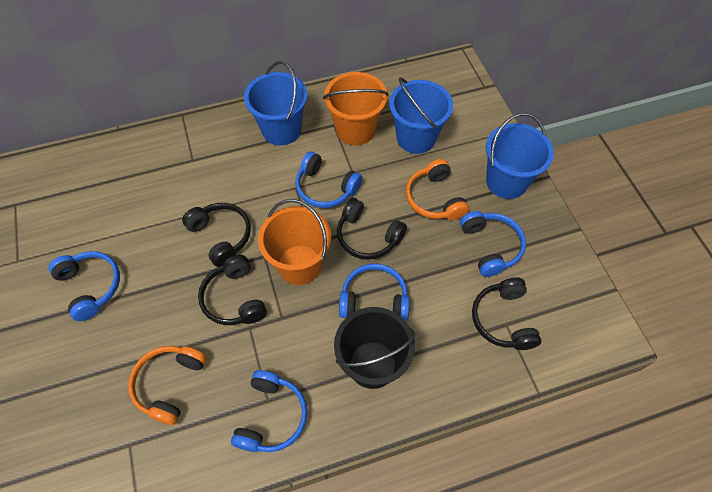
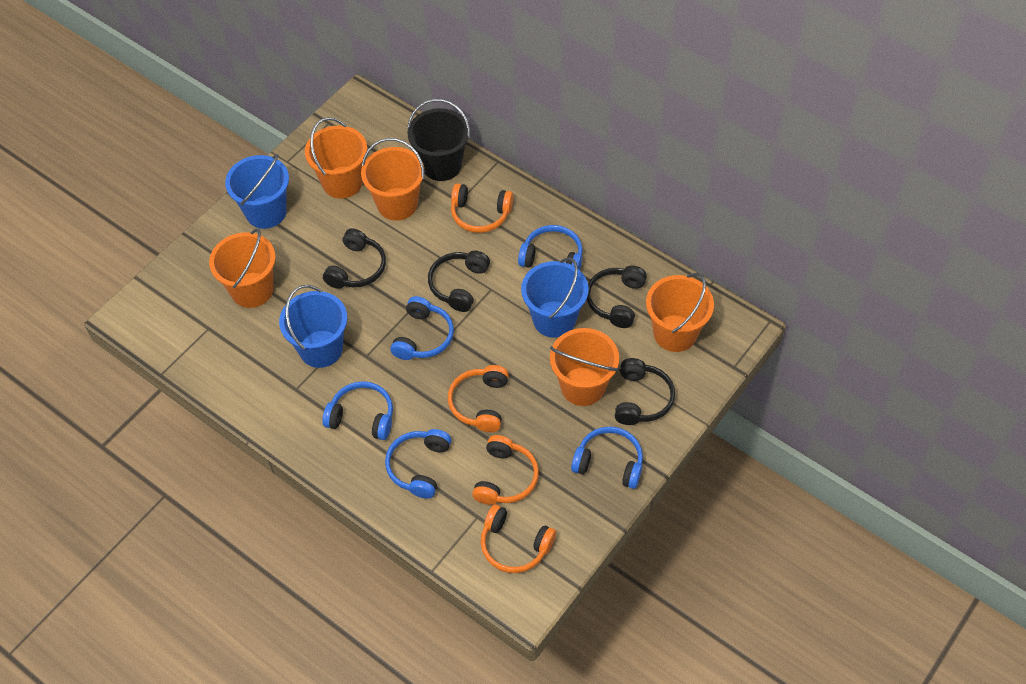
orange bucket: 2 -> 5
orange headphones: 2 -> 4

